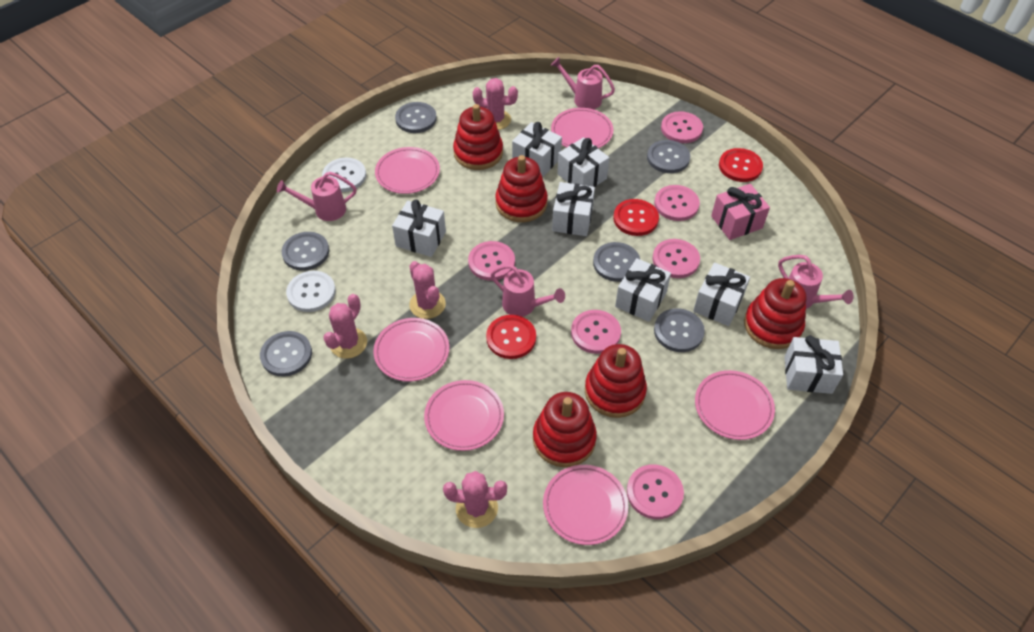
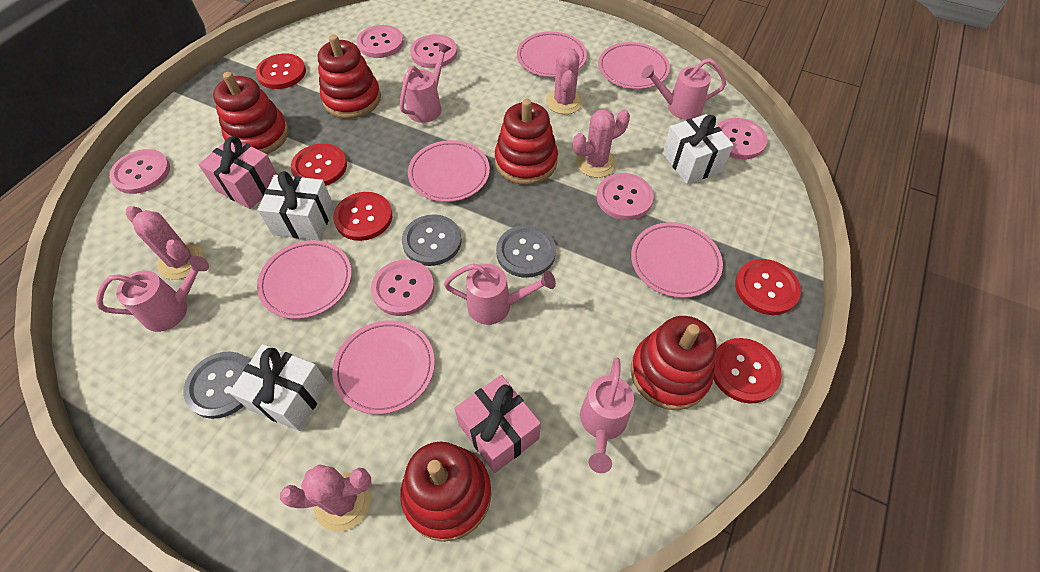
grey button: 6 -> 3
pink gift: 1 -> 2
pink watering can: 4 -> 5
red button: 3 -> 5
white button: 2 -> 0
white gift: 7 -> 3

